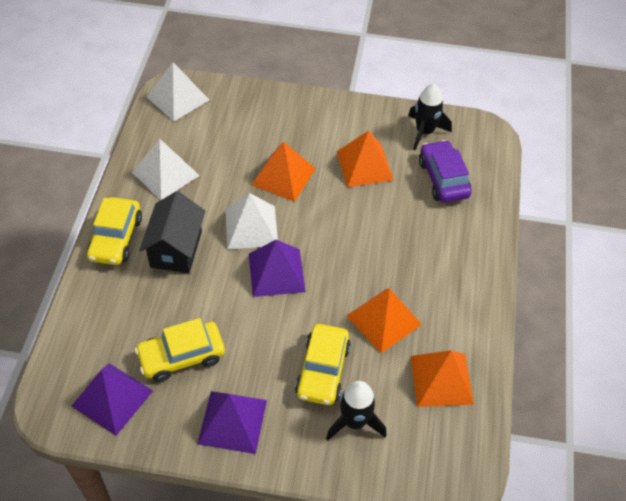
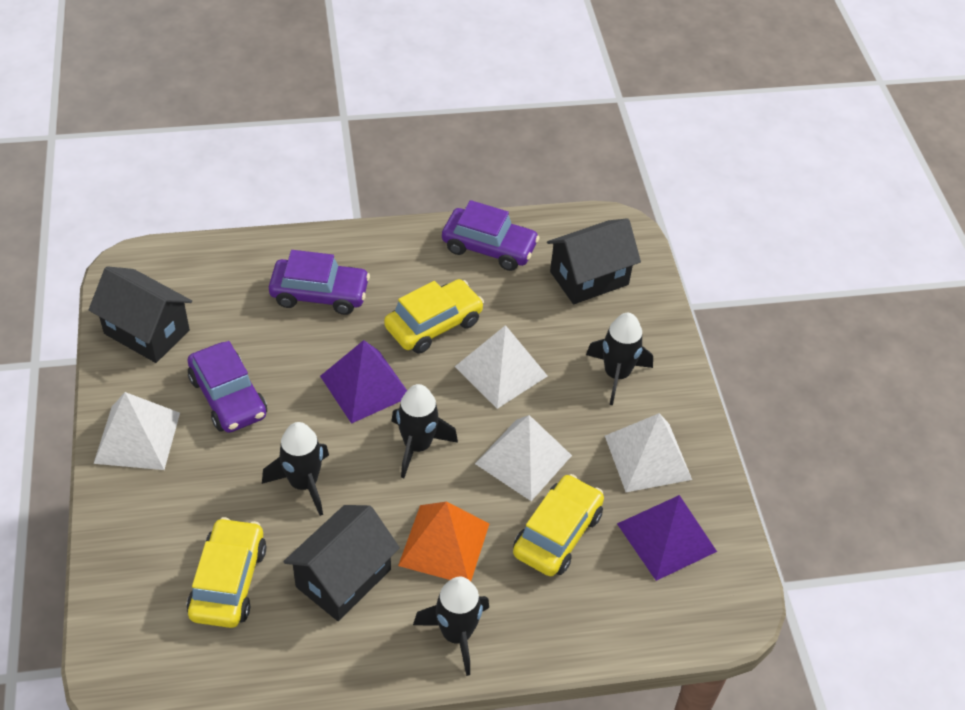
black house: 1 -> 3
black rocket: 2 -> 4
orange pyramid: 4 -> 1
purple car: 1 -> 3
purple pyramid: 3 -> 2
white pyramid: 3 -> 4

